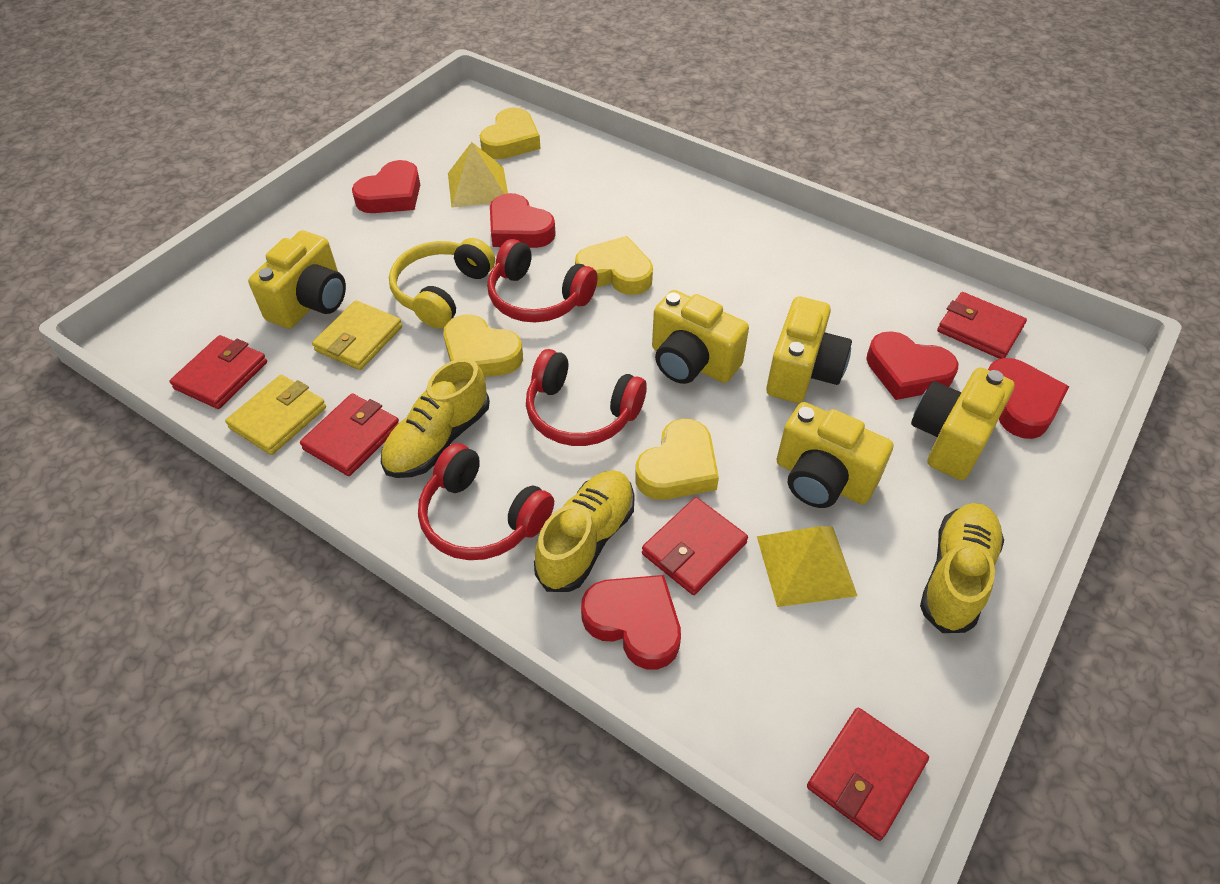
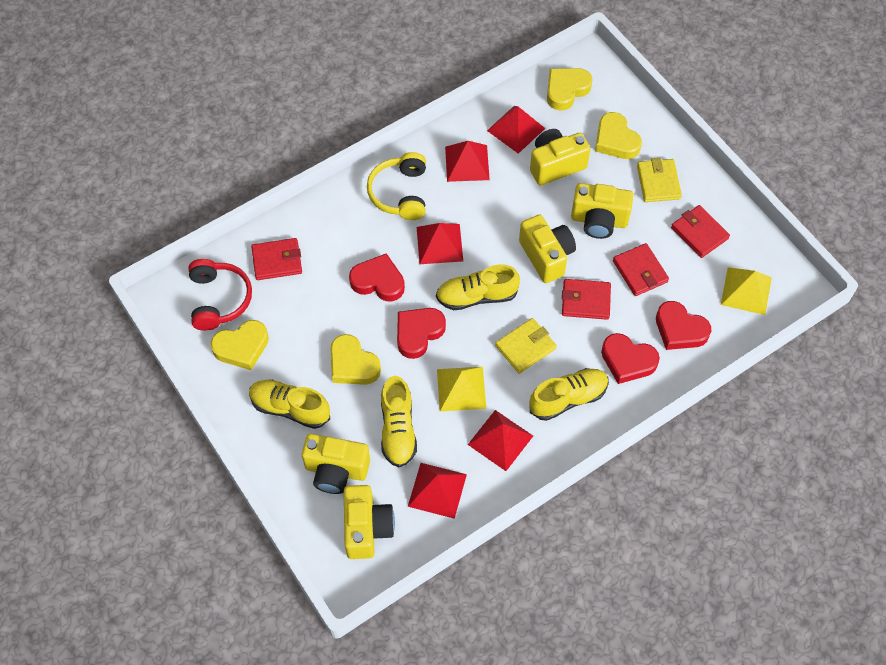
red headphones: 3 -> 1
red heart: 5 -> 4
red pyramid: 0 -> 5
red wallet: 5 -> 4
yellow shoe: 3 -> 4

